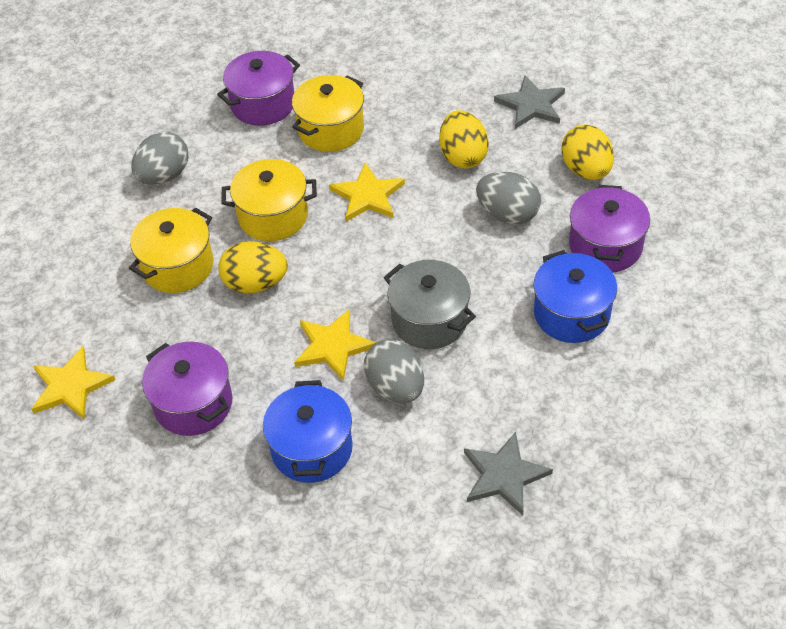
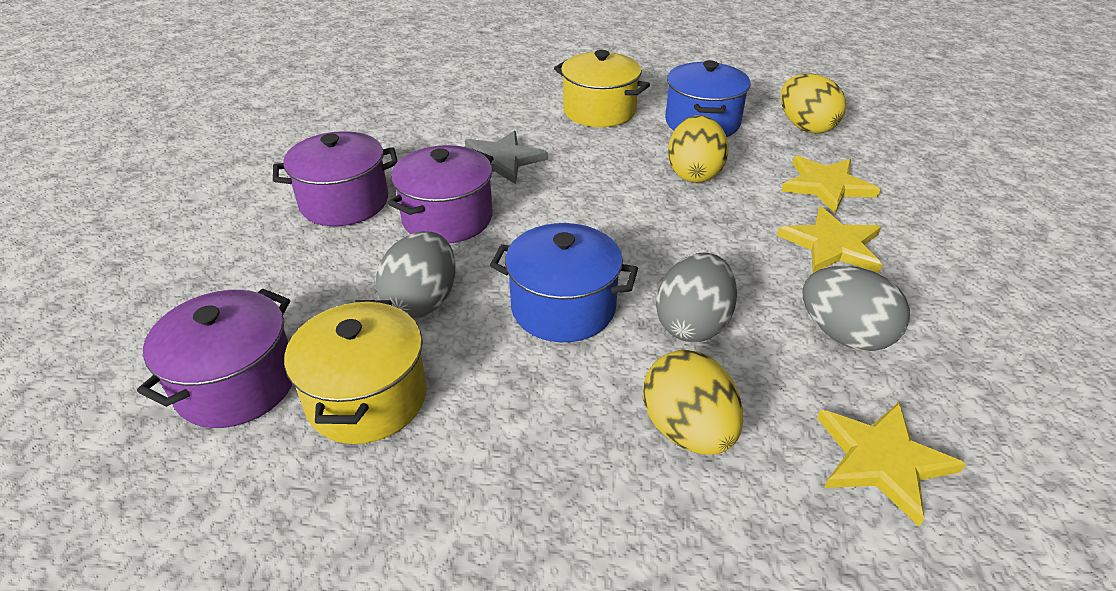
grey pot: 1 -> 0
grey star: 2 -> 1
yellow pot: 3 -> 2

